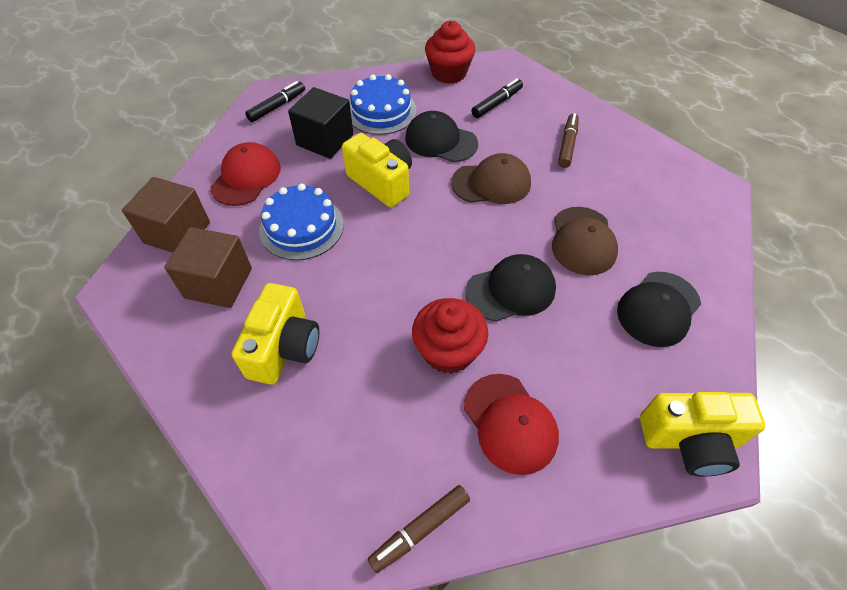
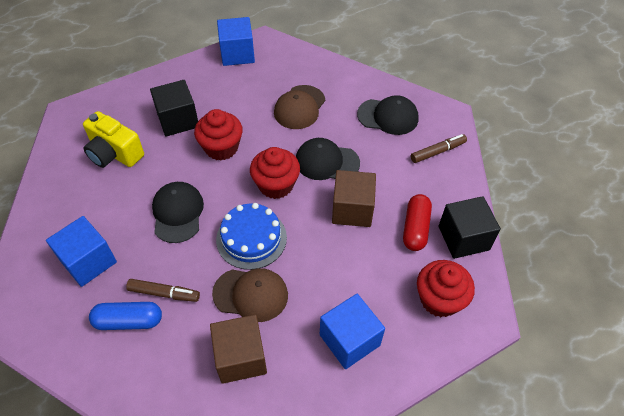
black cube: 1 -> 2
black marker: 2 -> 0
blue cake: 2 -> 1
blue capsule: 0 -> 1
blue cube: 0 -> 3
red cap: 2 -> 0
red capsule: 0 -> 1
red cupcake: 2 -> 3
yellow camera: 3 -> 1

